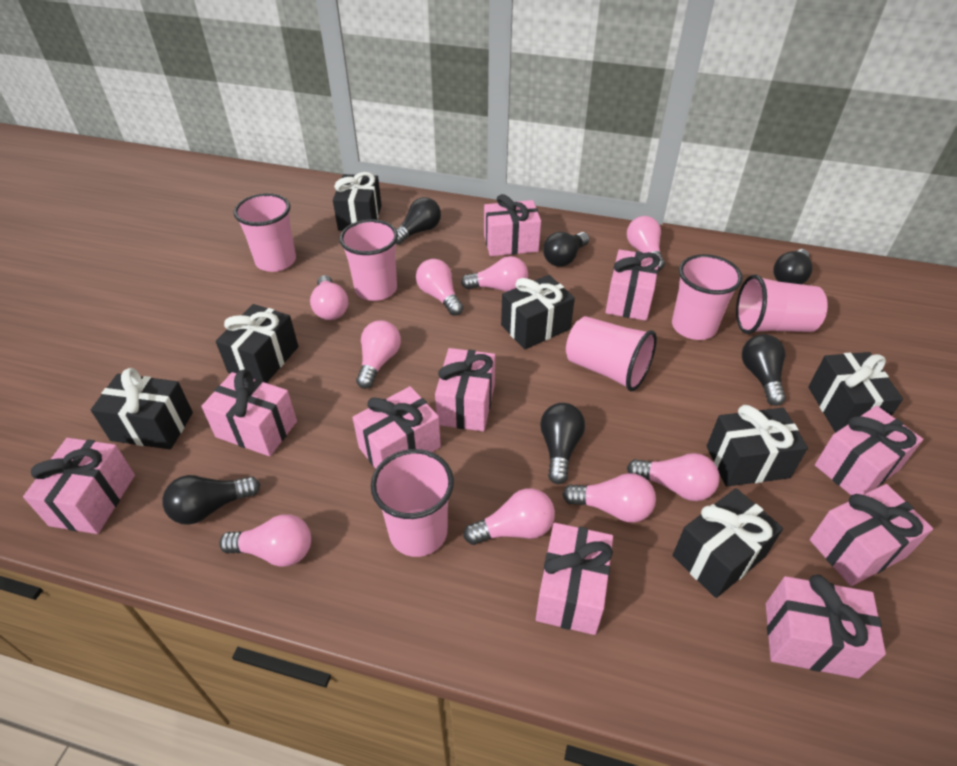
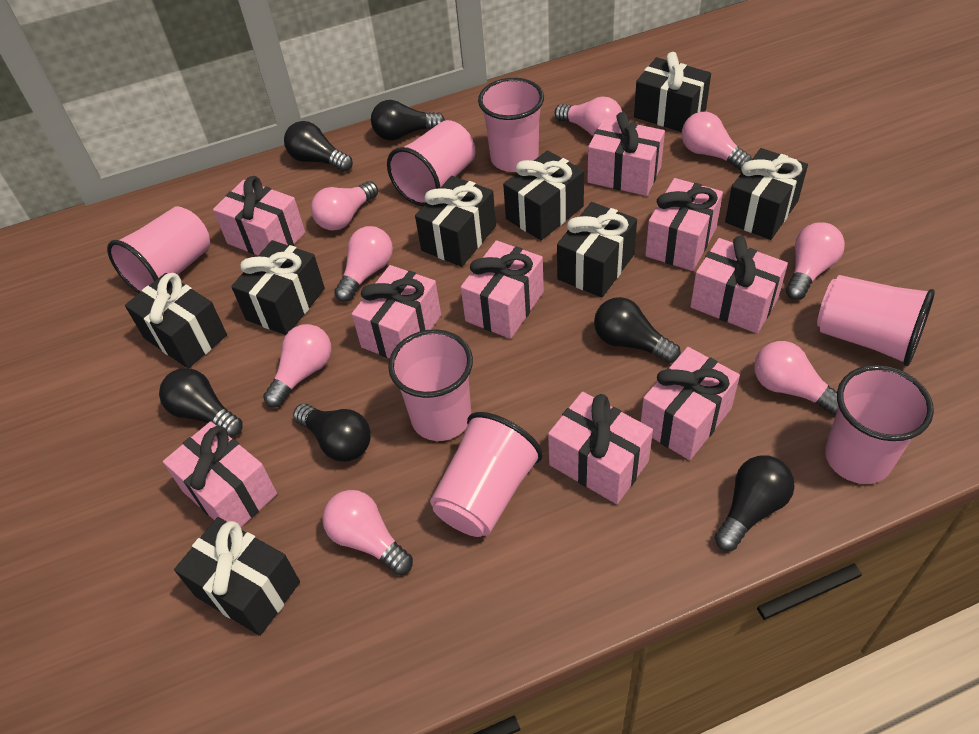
black gift: 7 -> 8
pink cup: 6 -> 7
pink gift: 10 -> 9
pink light bulb: 9 -> 8

